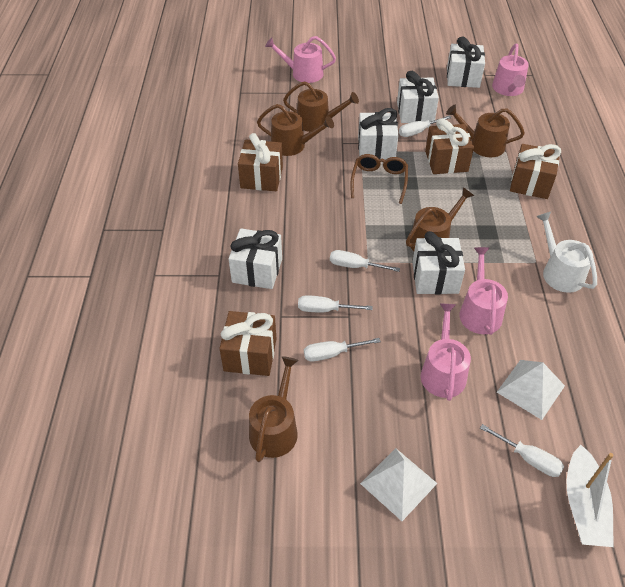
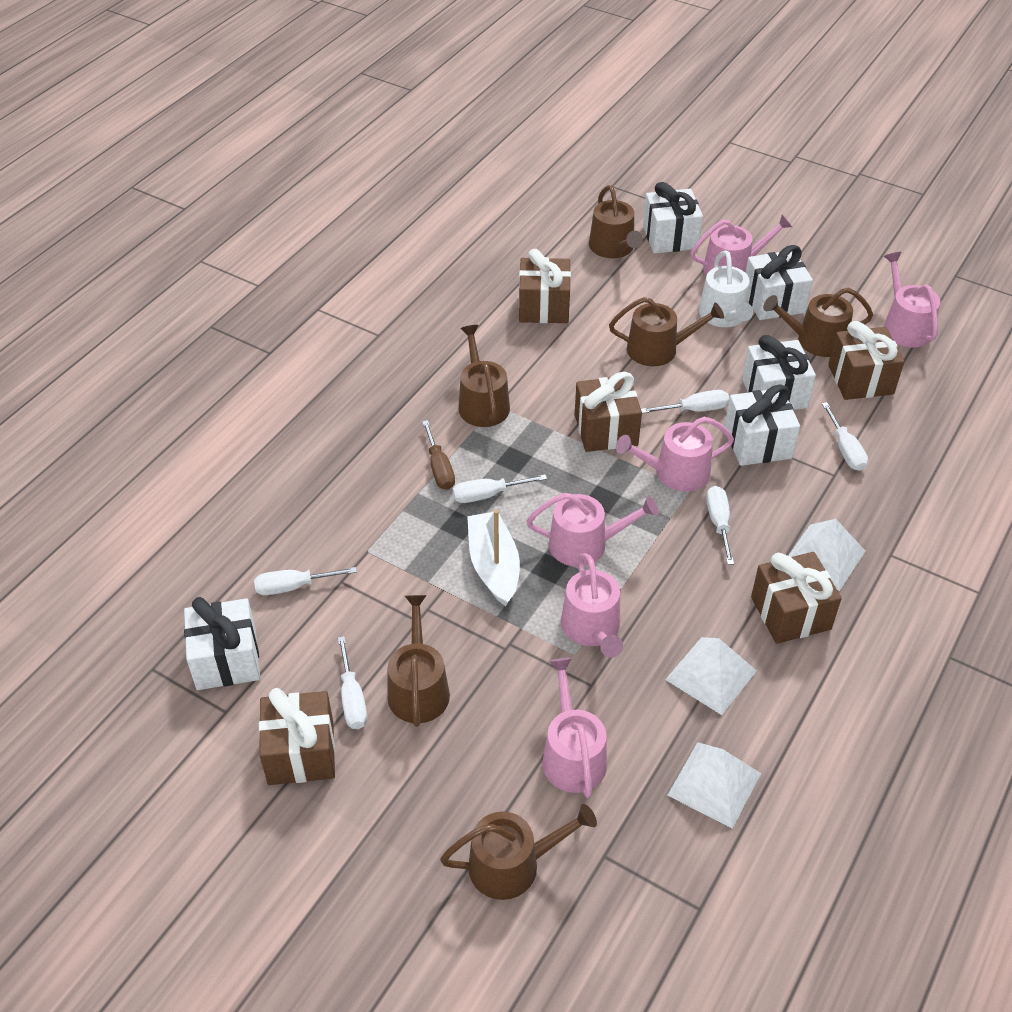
brown gift: 4 -> 5
brown glasses: 1 -> 0
brown screwdriver: 0 -> 1
brown watering can: 5 -> 6
pink watering can: 4 -> 6
white pyramid: 2 -> 3
white screwdriver: 5 -> 6

